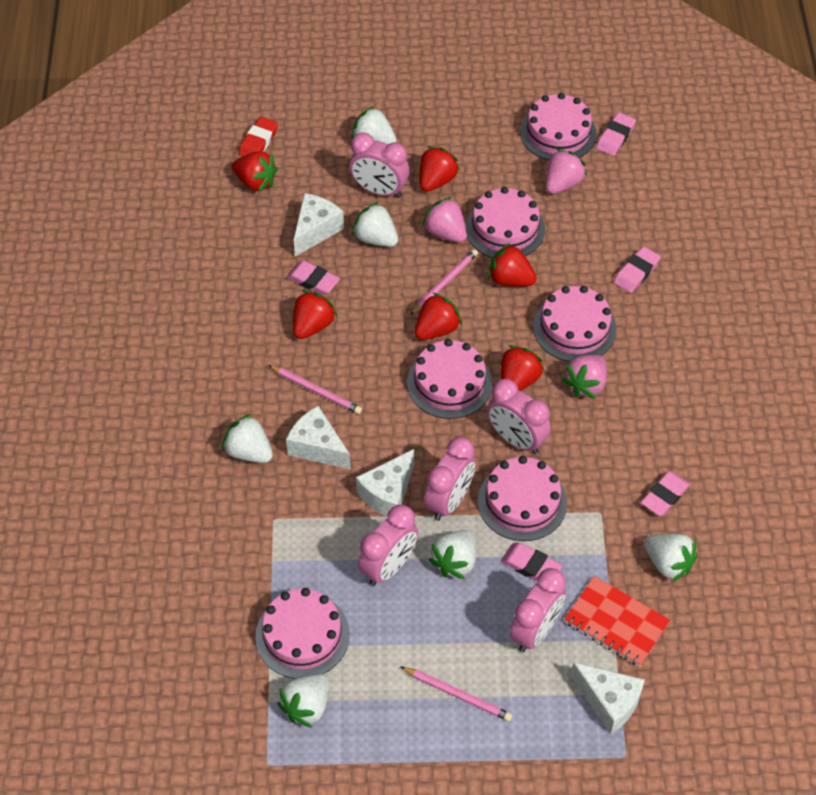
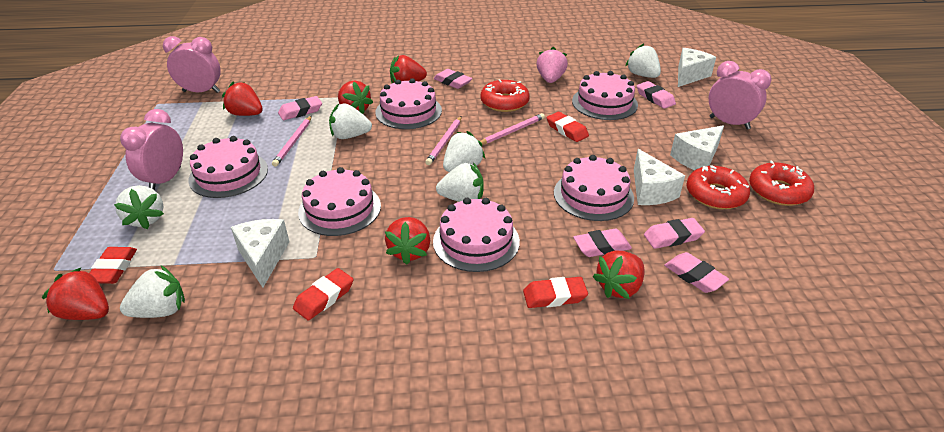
pink clock: 5 -> 3
pink eraser: 5 -> 6
pink strawberry: 3 -> 1
red donut: 0 -> 3
red eraser: 1 -> 4
red notebook: 1 -> 0

